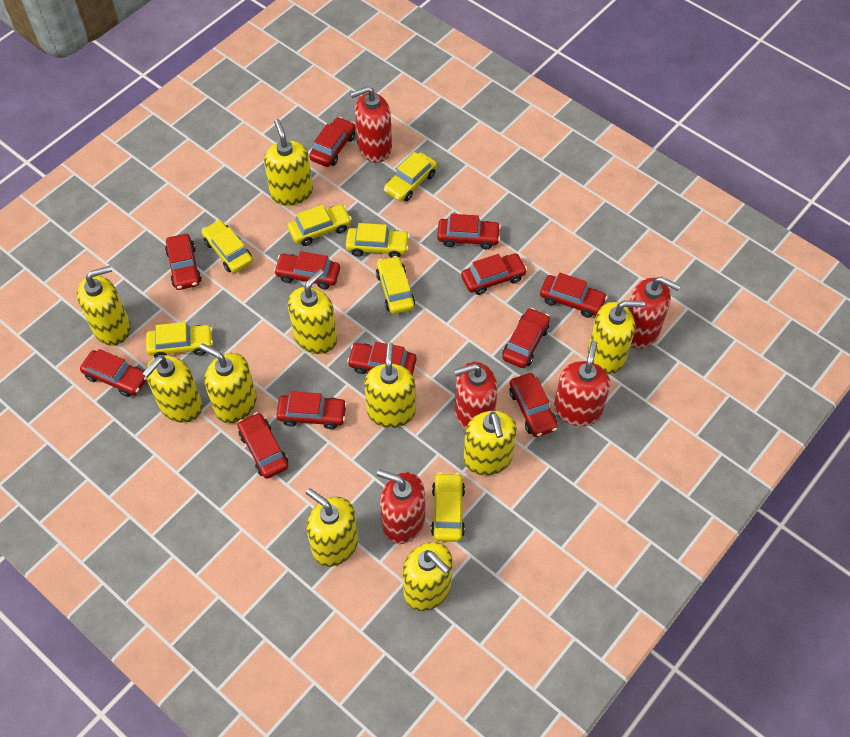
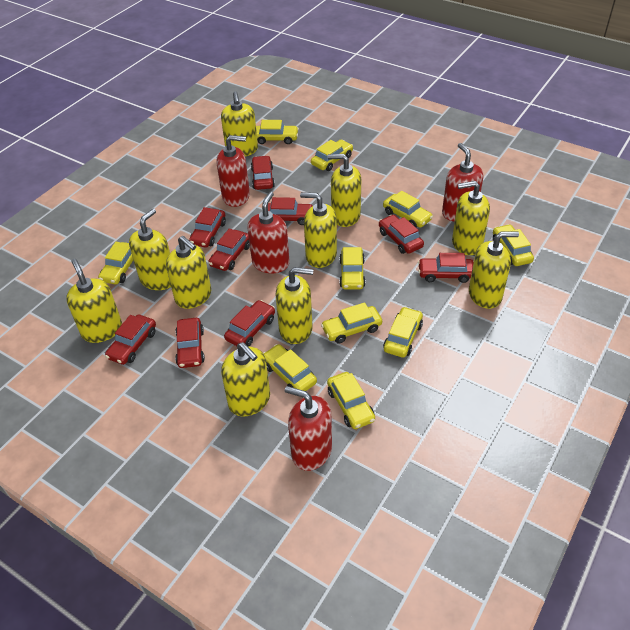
red car: 12 -> 9
red soap dispenser: 5 -> 4
yellow car: 7 -> 10

